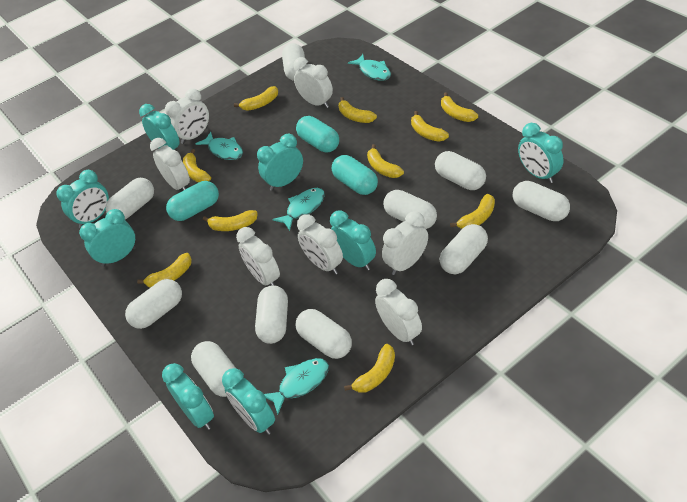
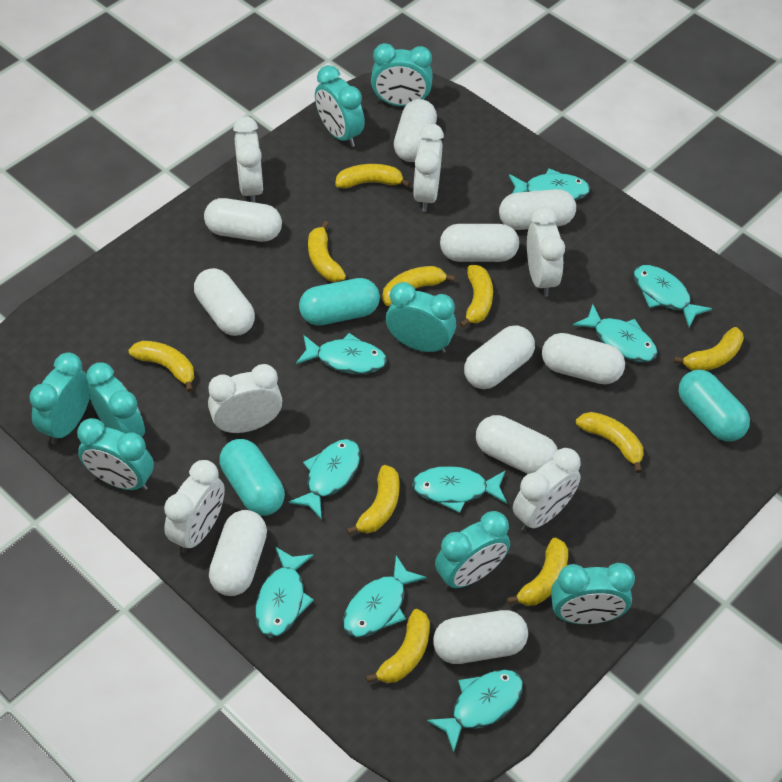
turquoise fish: 4 -> 9
white clock: 7 -> 6

